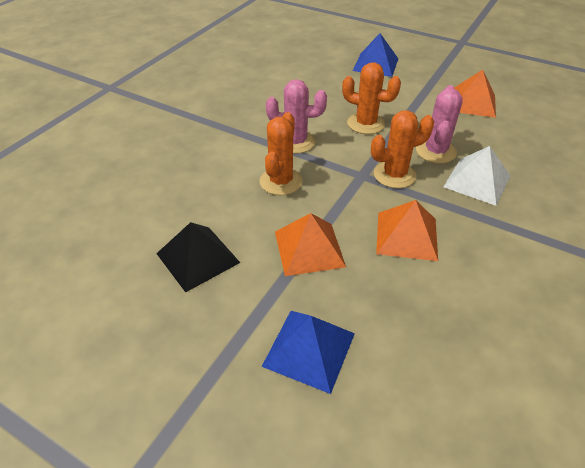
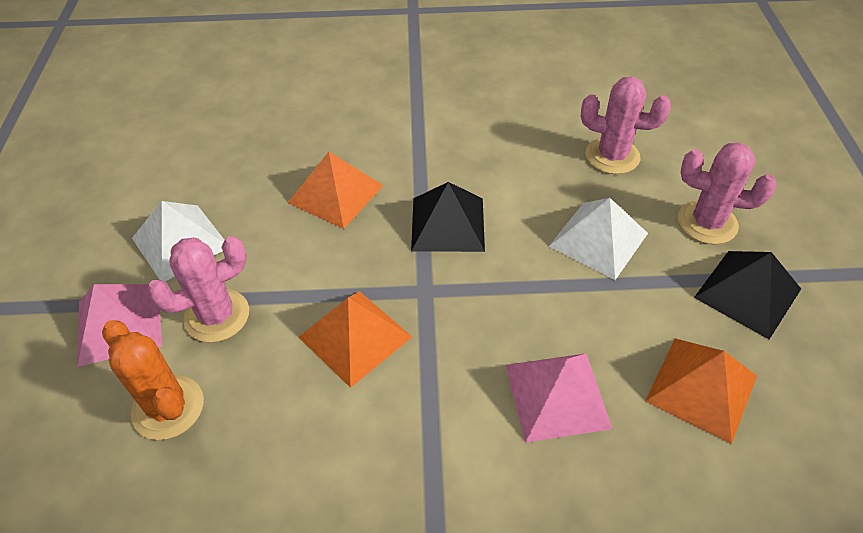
black pyramid: 1 -> 2
blue pyramid: 2 -> 0
orange cactus: 3 -> 1
pink cactus: 2 -> 3
pink pyramid: 0 -> 2
white pyramid: 1 -> 2

